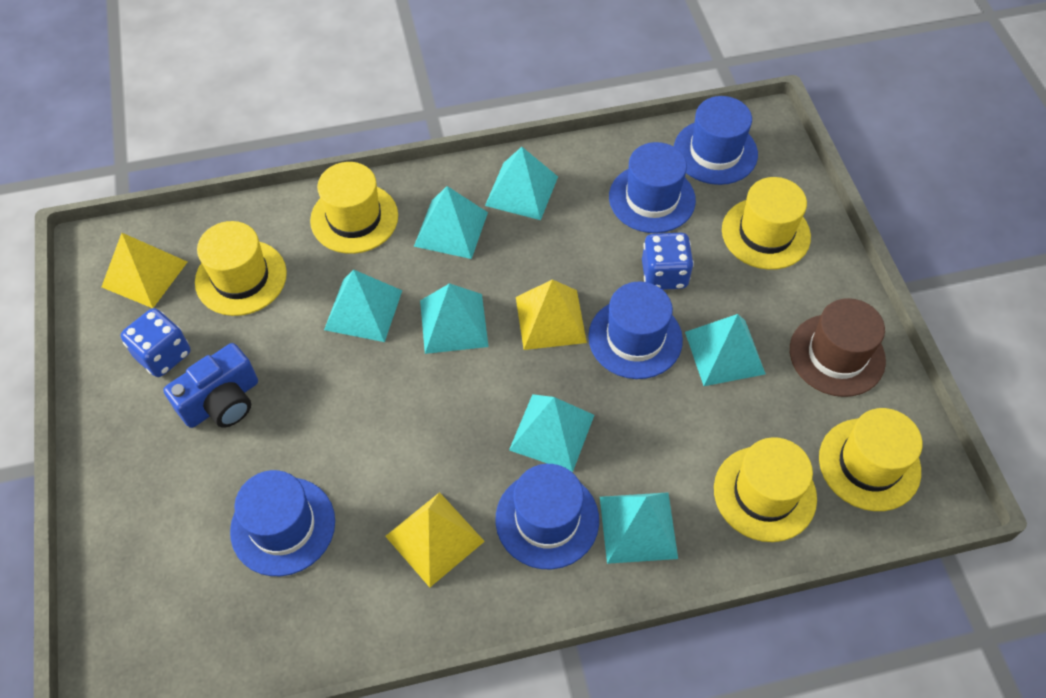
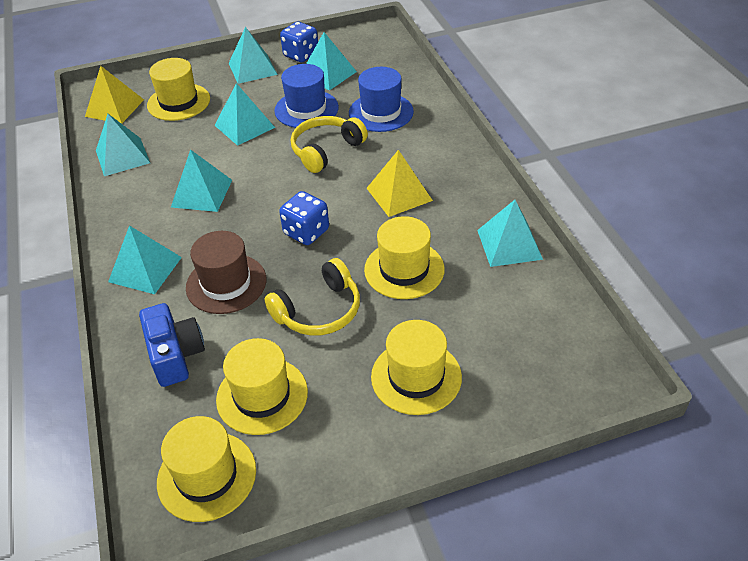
blue hat: 5 -> 2
yellow headphones: 0 -> 2
yellow pyramid: 3 -> 2

